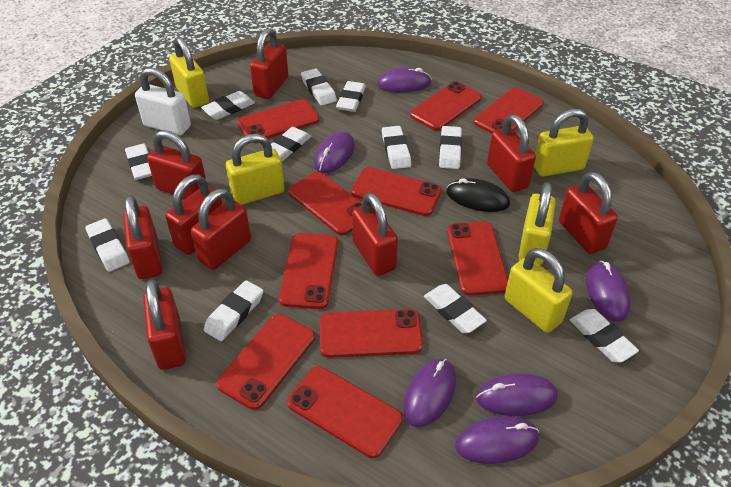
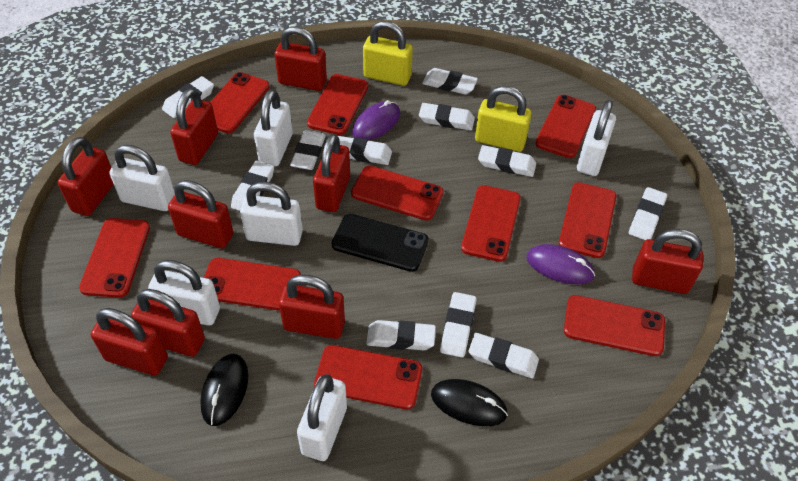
black mouse: 1 -> 2
black phone: 0 -> 1
purple mouse: 6 -> 2
white padlock: 1 -> 6
yellow padlock: 5 -> 2

